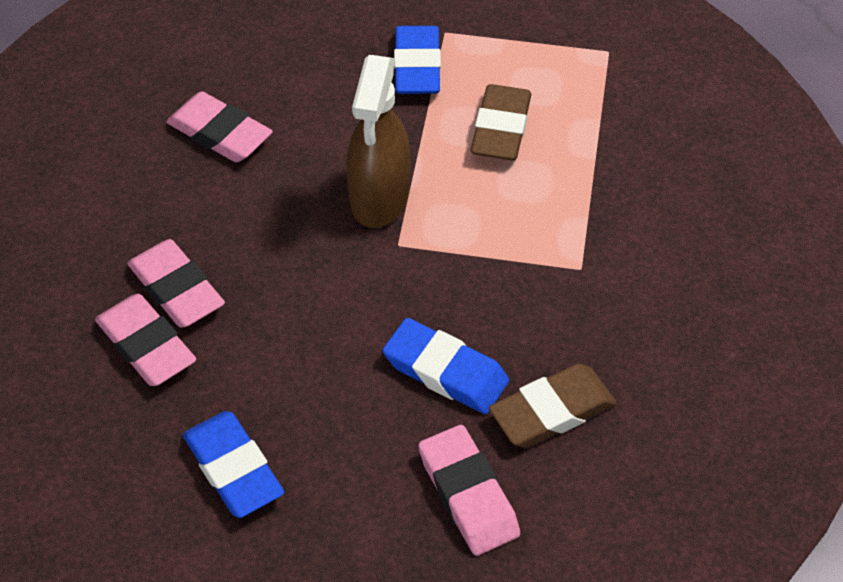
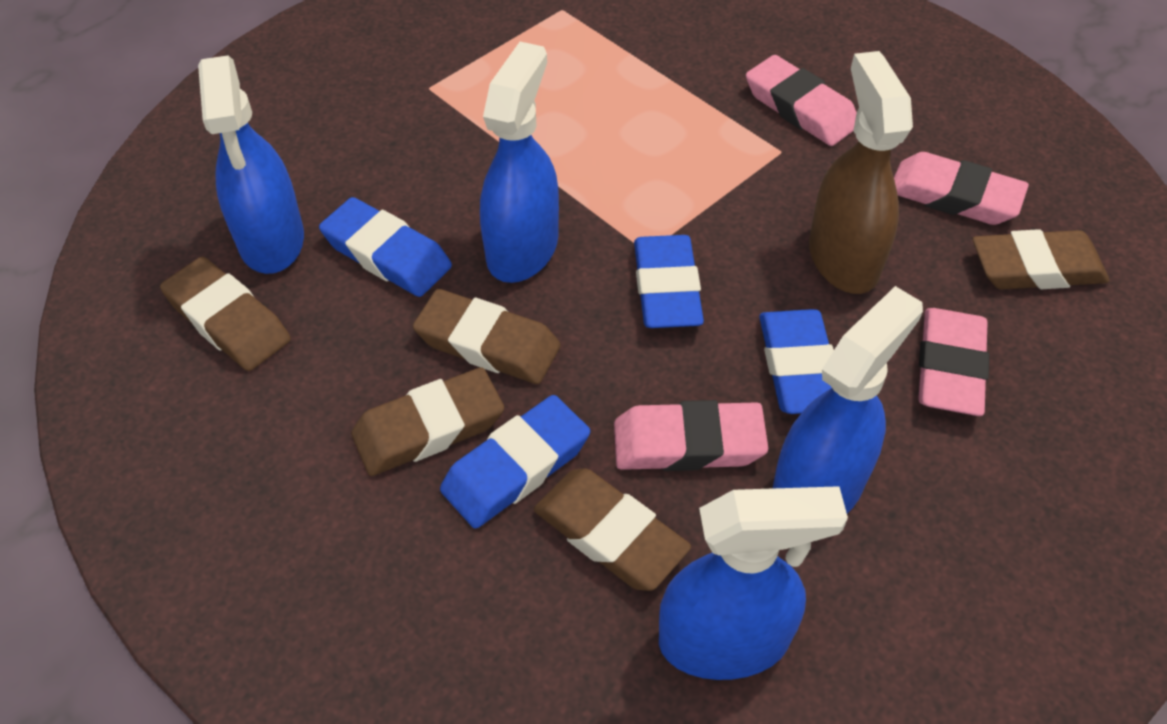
blue eraser: 3 -> 4
blue spray bottle: 0 -> 4
brown eraser: 2 -> 5

